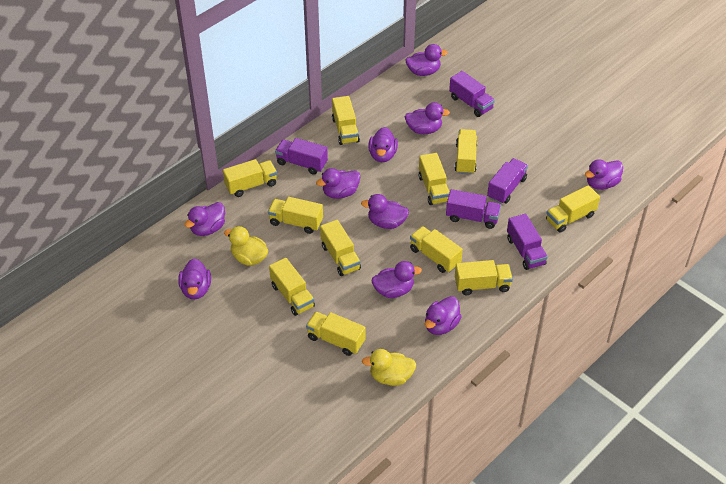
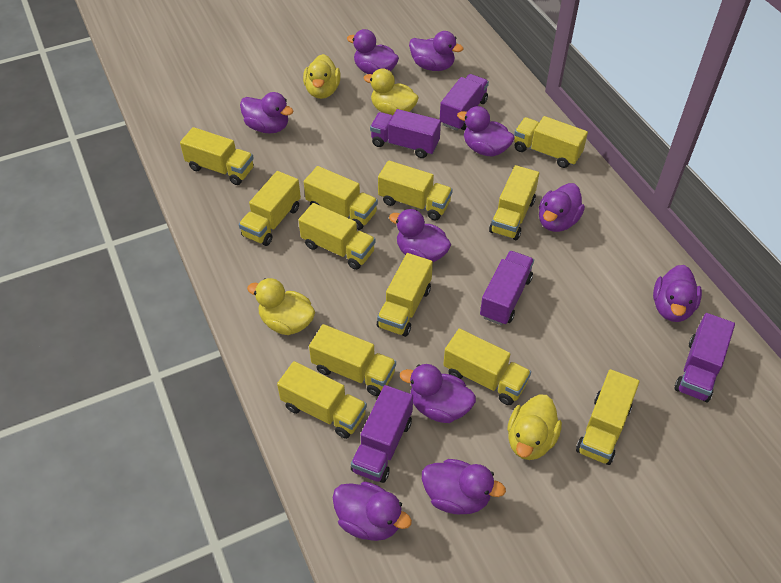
yellow duck: 2 -> 4
yellow truck: 11 -> 12

